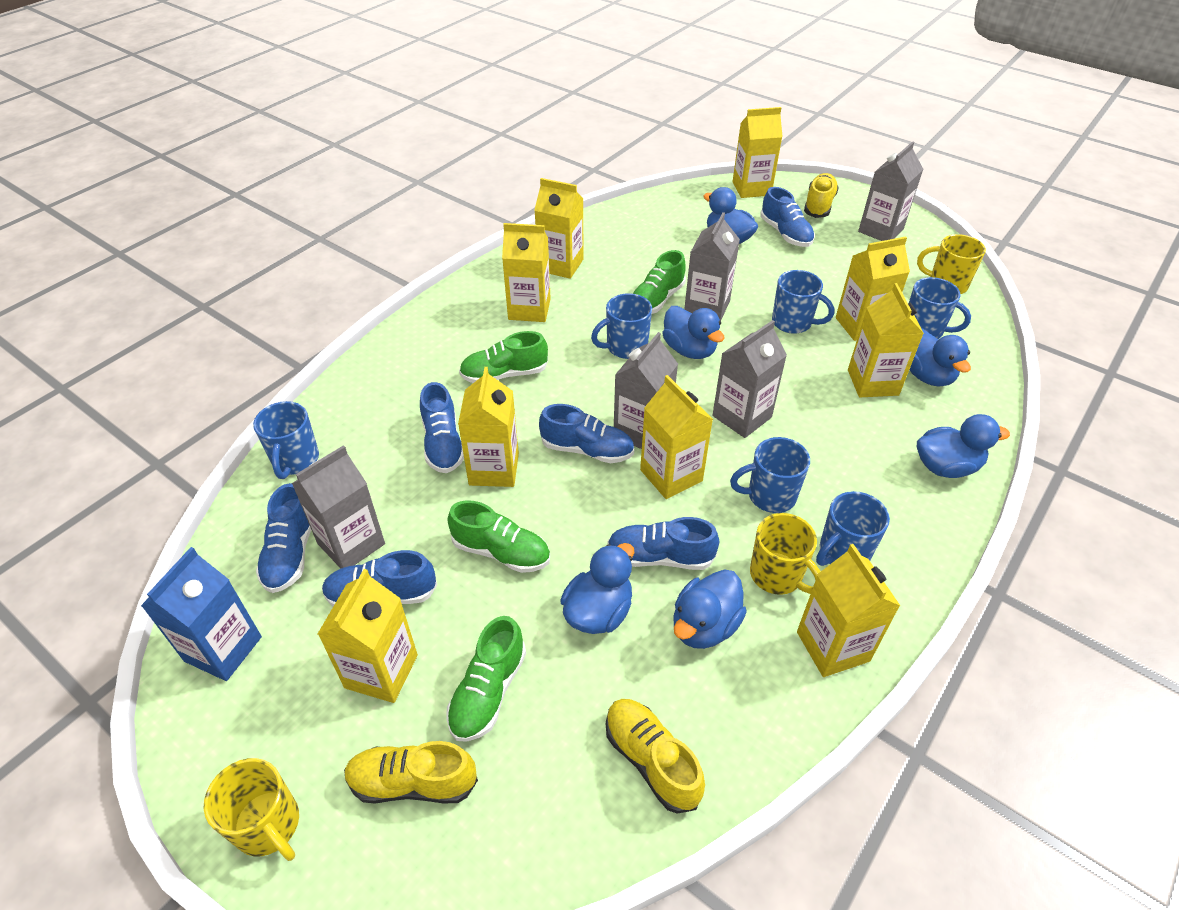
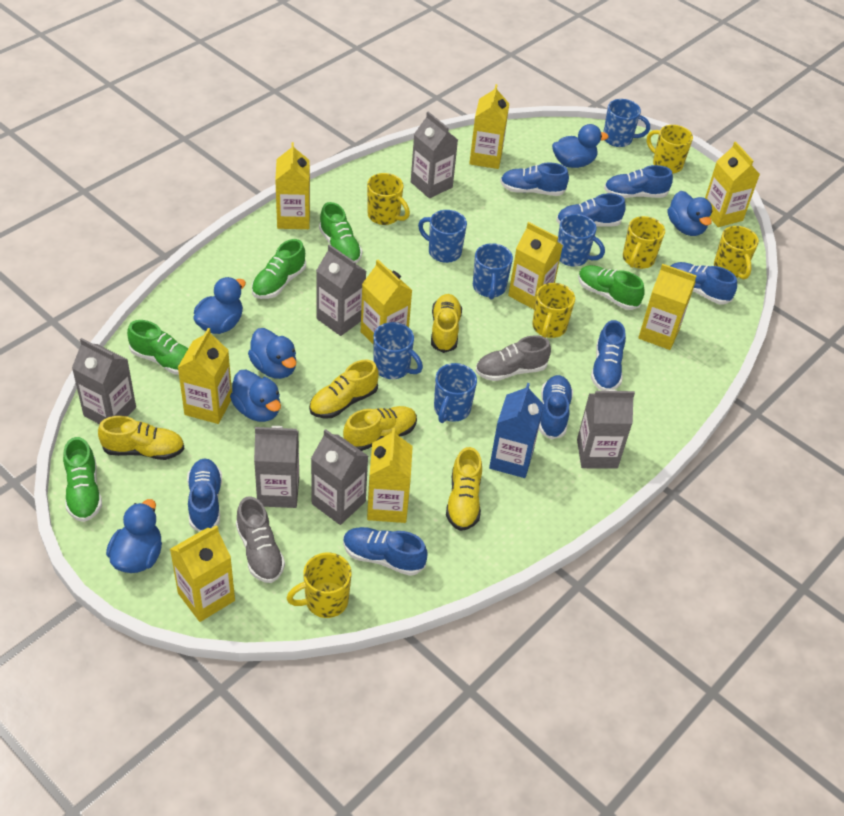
blue shoe: 6 -> 8
green shoe: 4 -> 5
grey carton: 5 -> 6
grey shoe: 0 -> 2
yellow mug: 3 -> 6
yellow shoe: 3 -> 5

